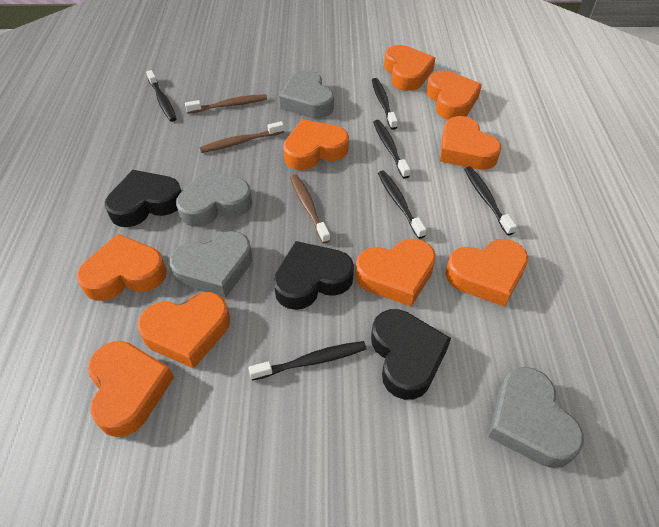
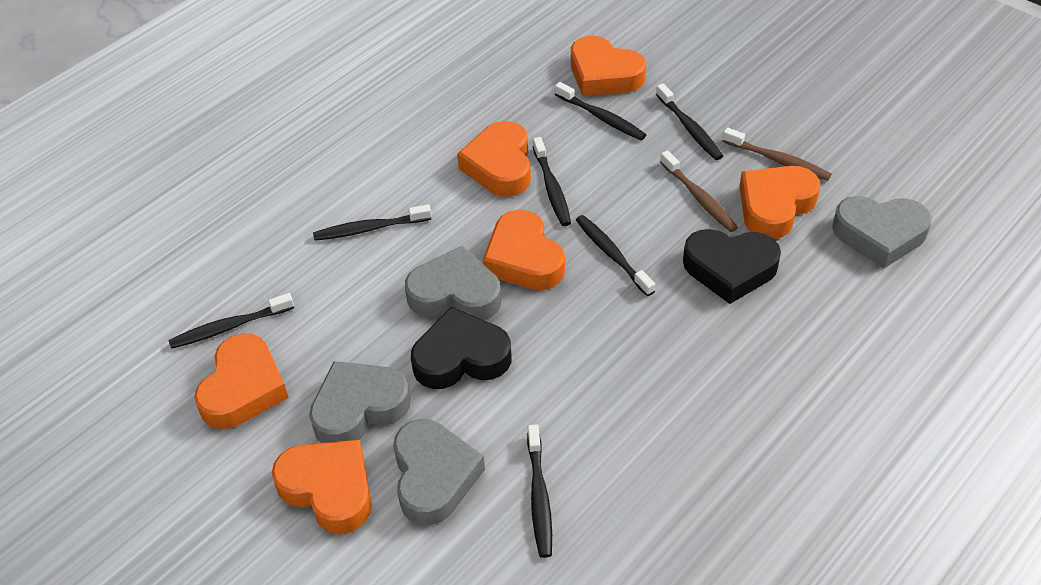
black heart: 3 -> 2
black toothbrush: 6 -> 7
brown toothbrush: 3 -> 2
orange heart: 9 -> 6

